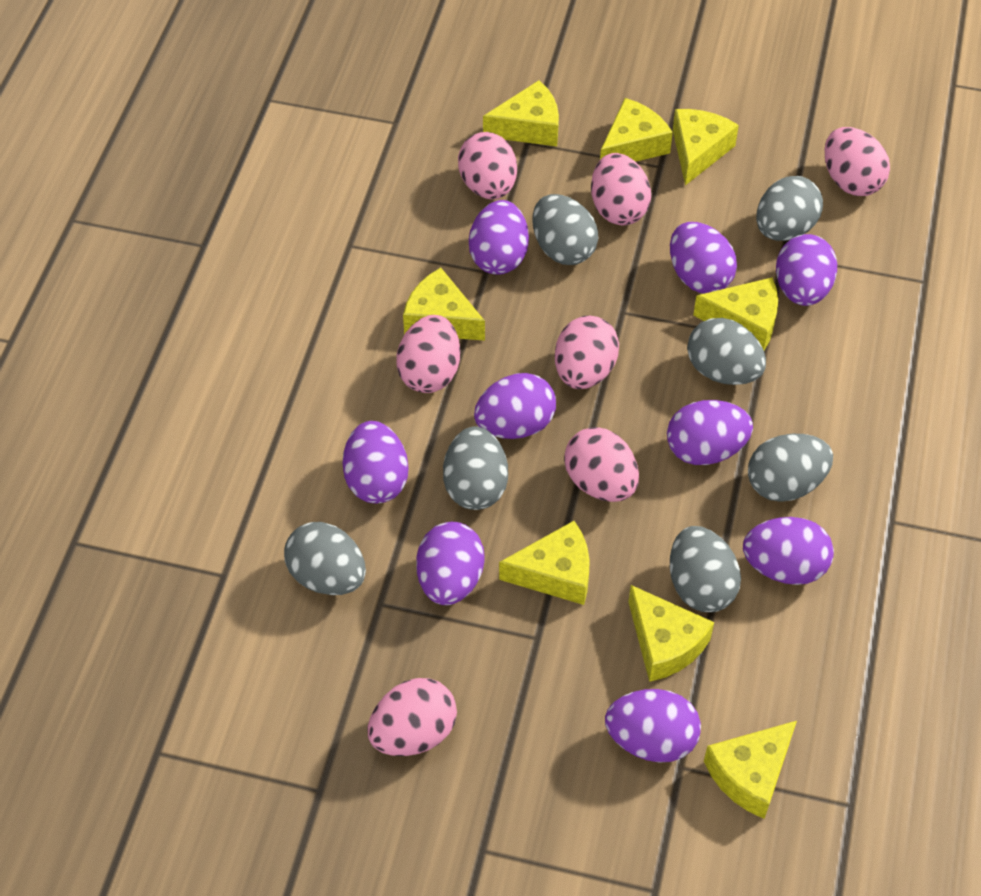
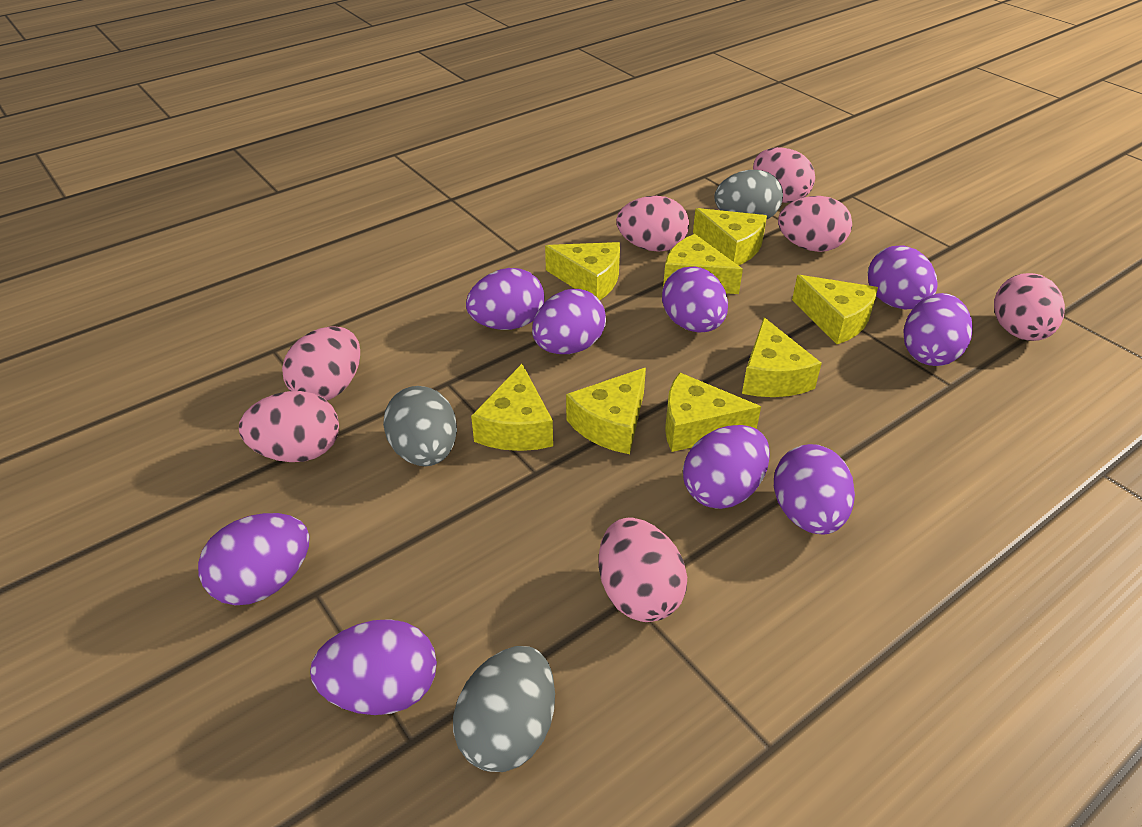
grey egg: 7 -> 3

